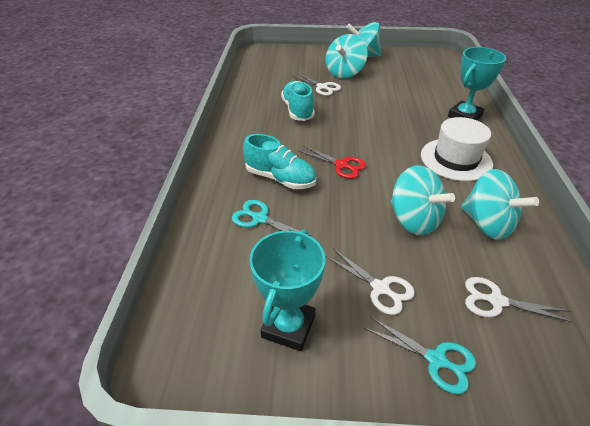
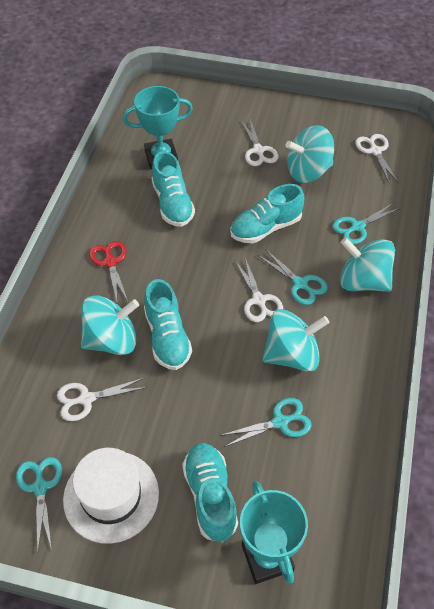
turquoise scissors: 2 -> 4
turquoise shoe: 2 -> 4
white scissors: 3 -> 4

